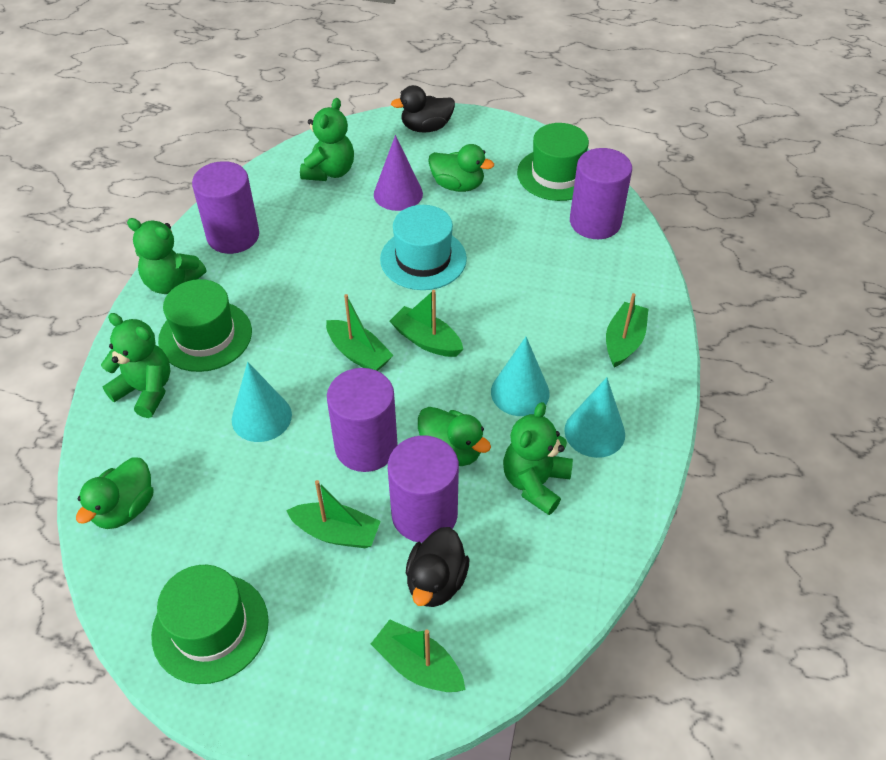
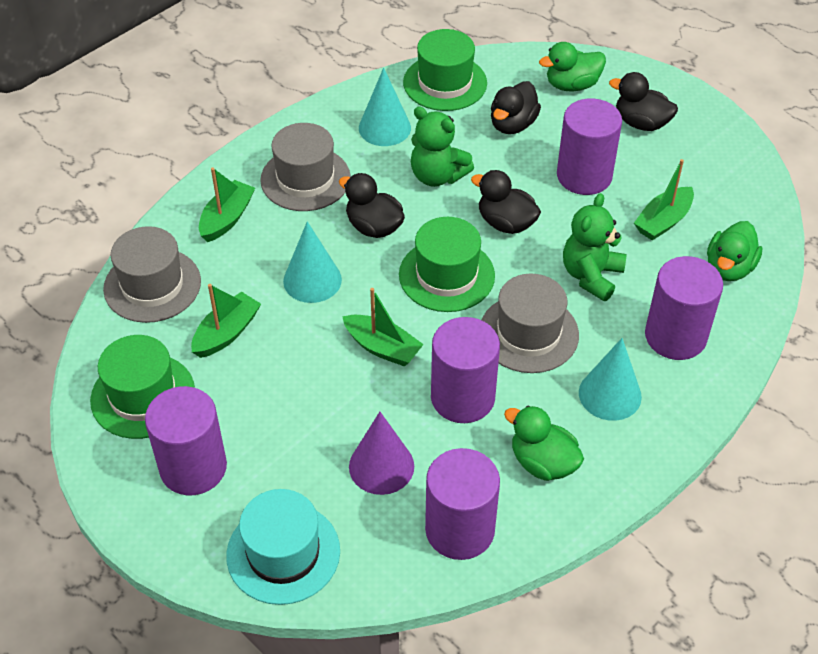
black duck: 2 -> 4
green boat: 5 -> 4
green teddy bear: 4 -> 2
grey hat: 0 -> 3
purple cylinder: 4 -> 5

